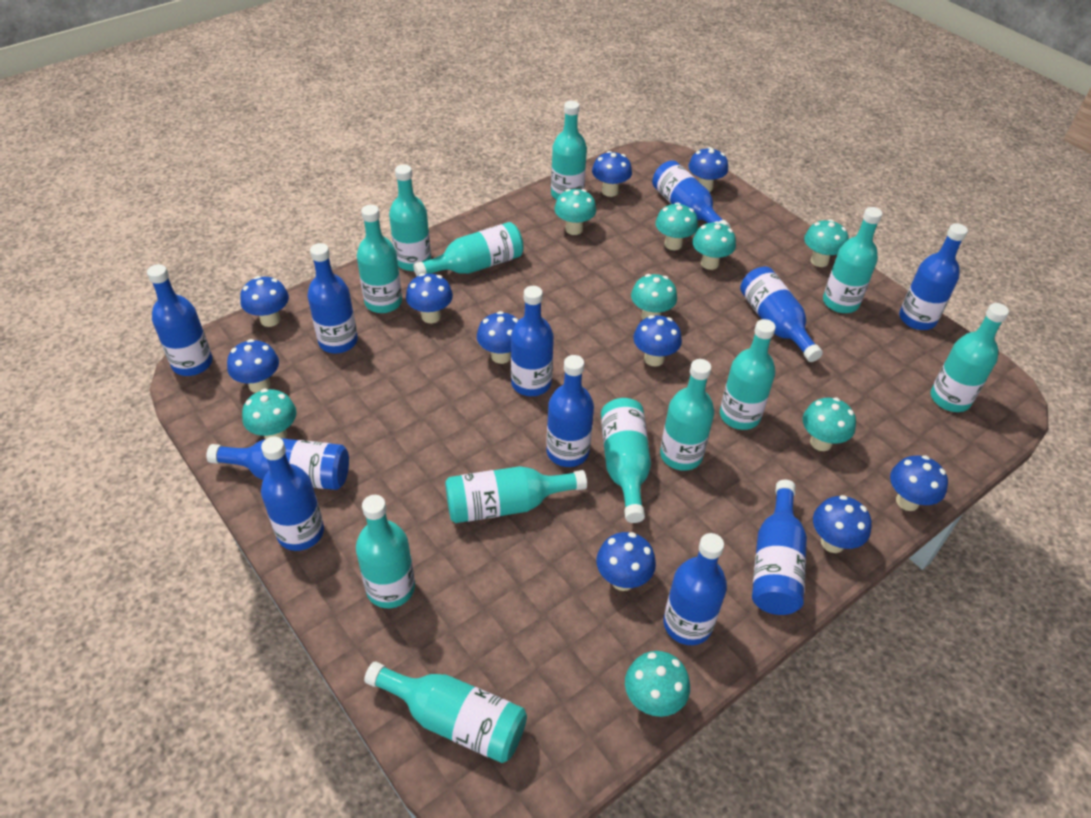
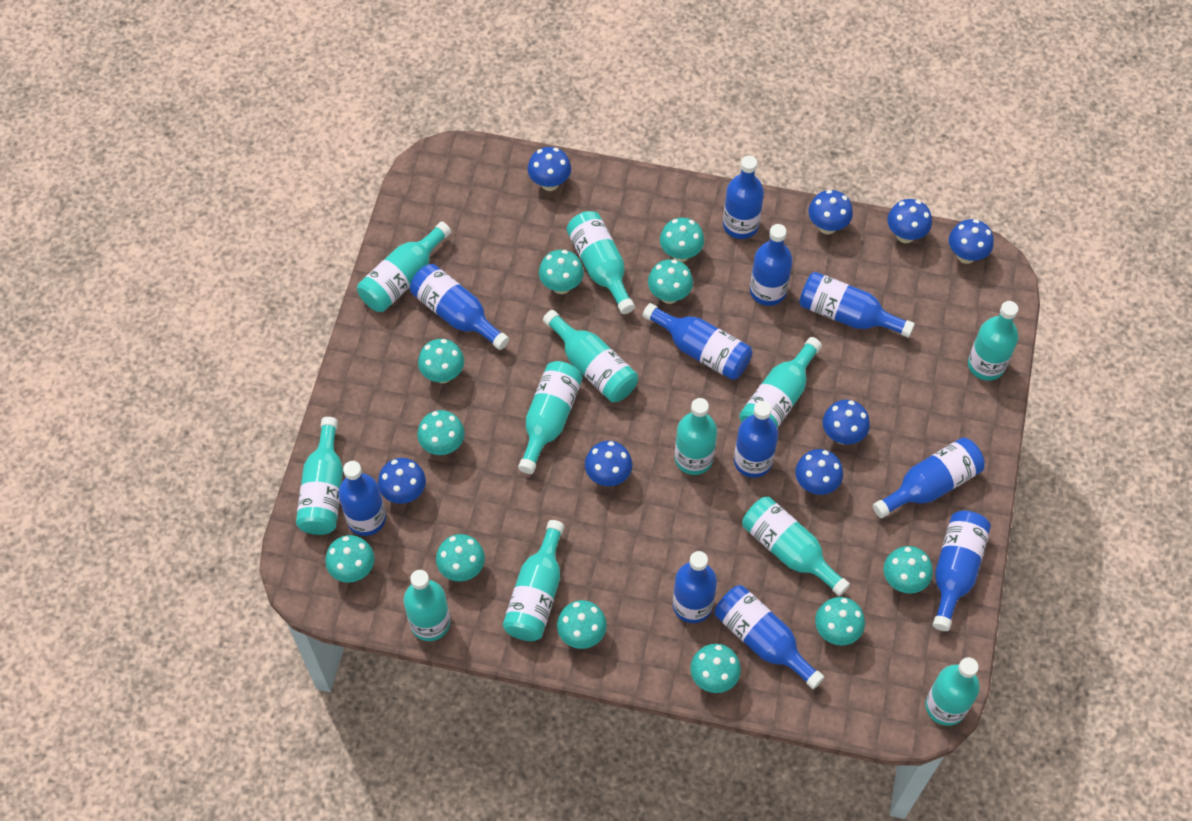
blue mushroom: 10 -> 8
turquoise mushroom: 8 -> 11

